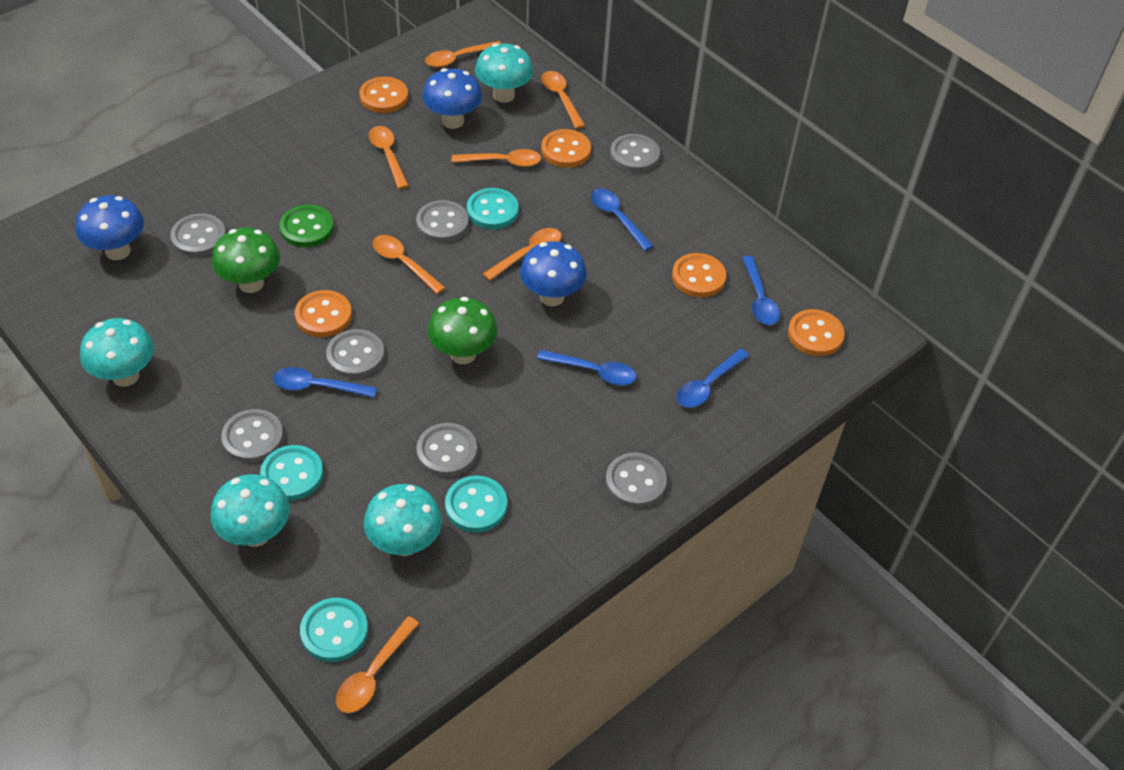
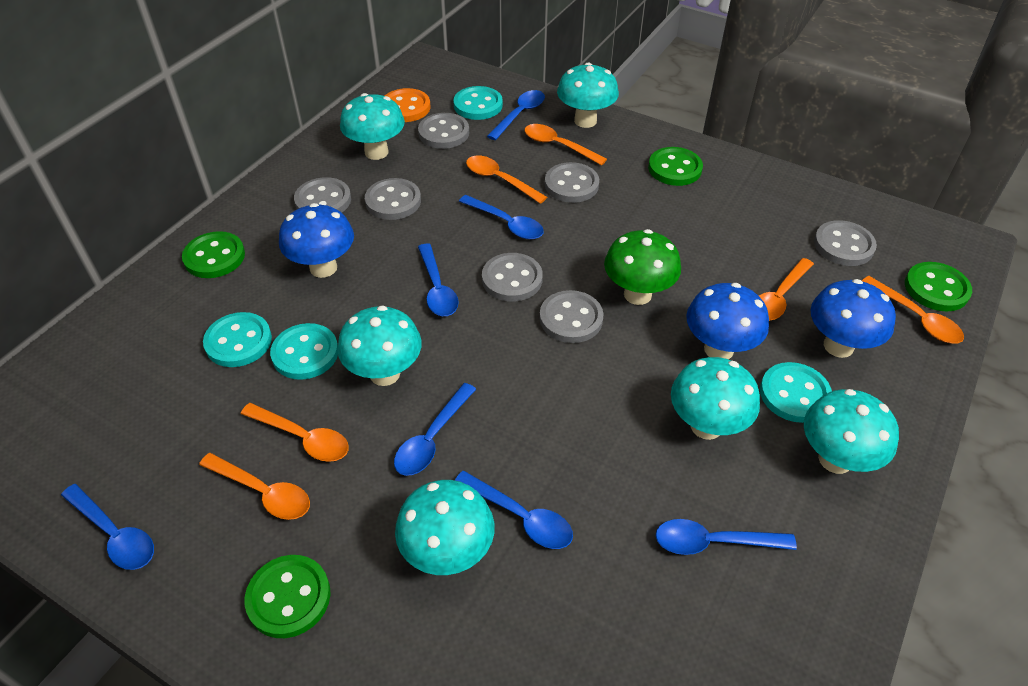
blue spoon: 5 -> 7
green button: 1 -> 4
green mushroom: 2 -> 1
orange button: 5 -> 1
orange spoon: 7 -> 6
turquoise mushroom: 4 -> 6

